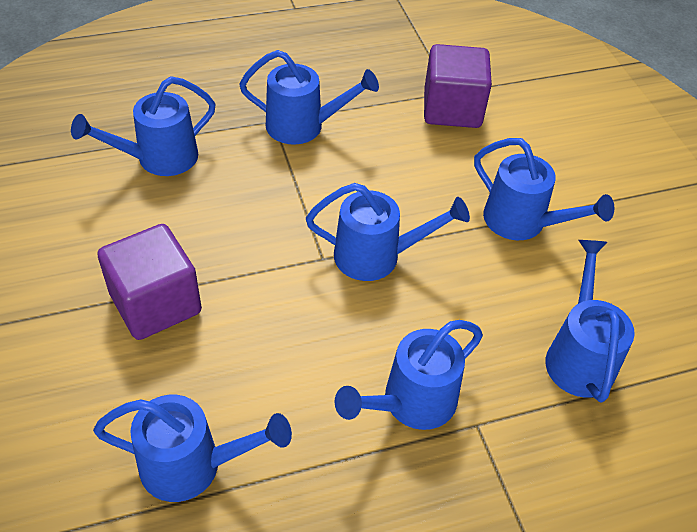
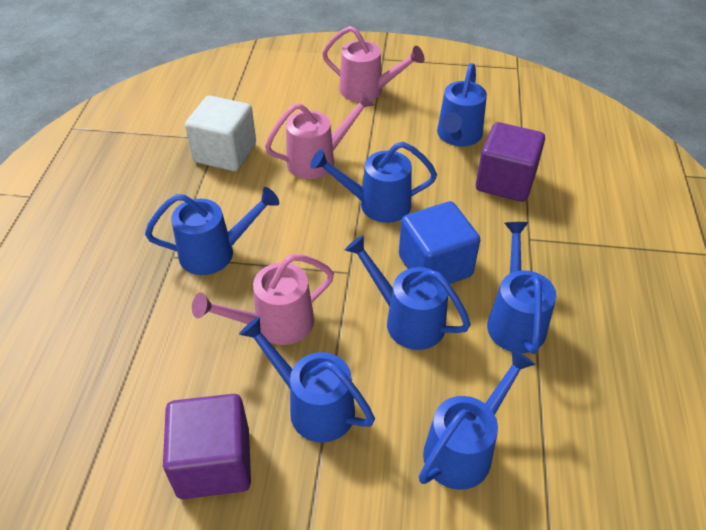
blue cube: 0 -> 1
pink watering can: 0 -> 3
white cube: 0 -> 1

